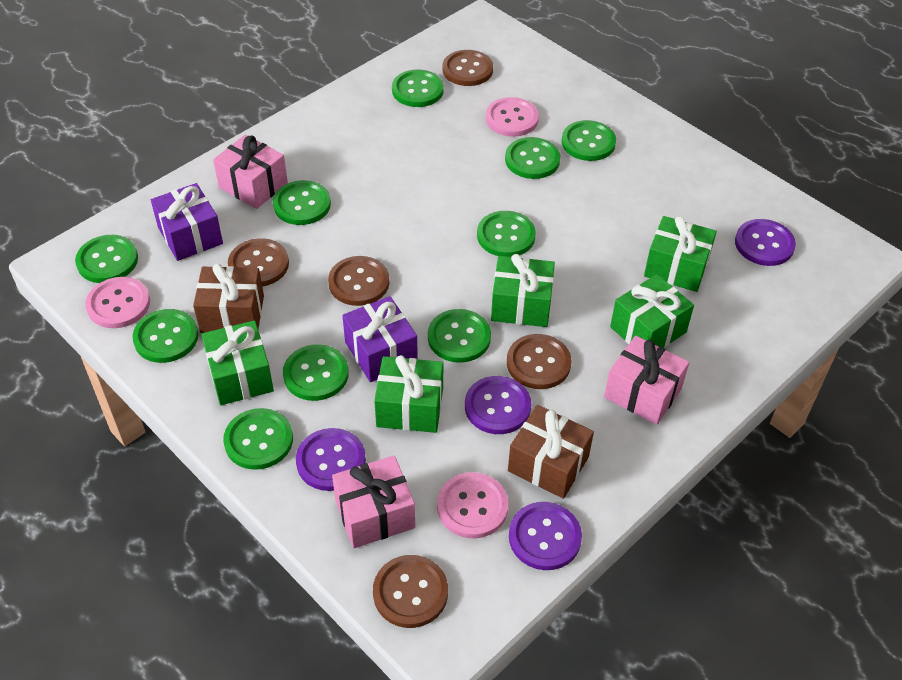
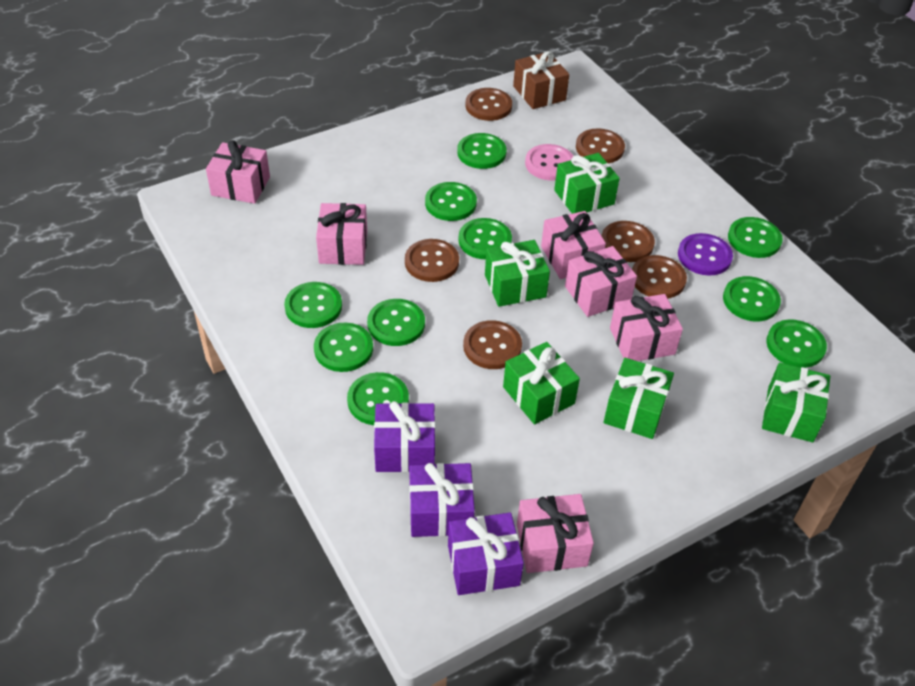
brown button: 5 -> 6
brown gift: 2 -> 1
pink button: 3 -> 1
pink gift: 3 -> 6
purple button: 4 -> 1
purple gift: 2 -> 3

